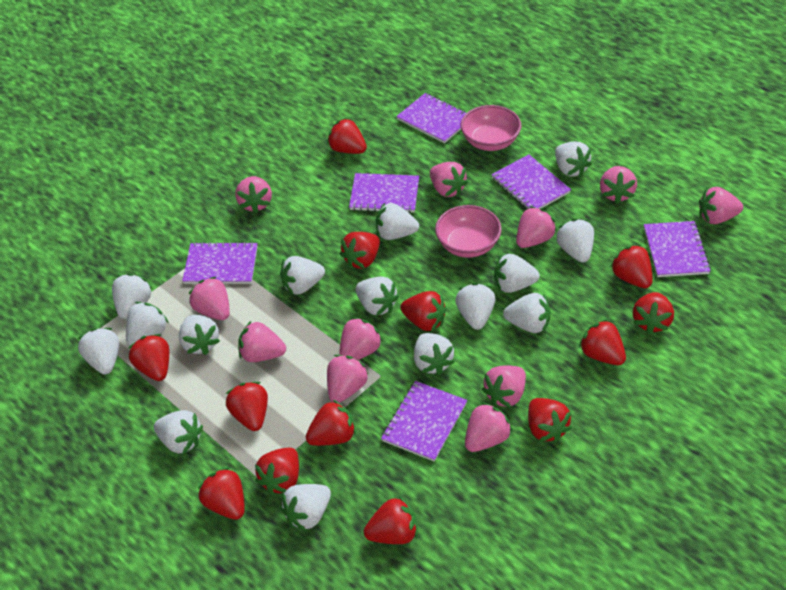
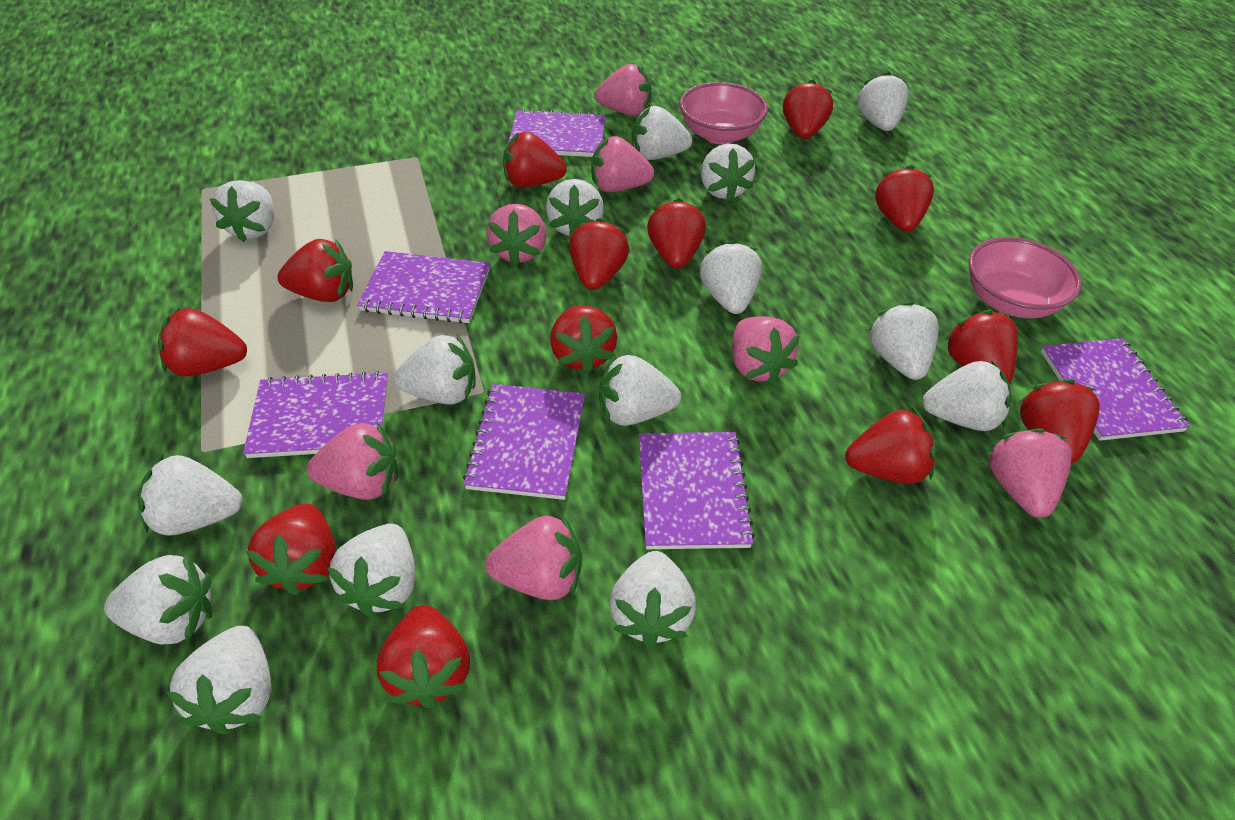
pink strawberry: 11 -> 7

